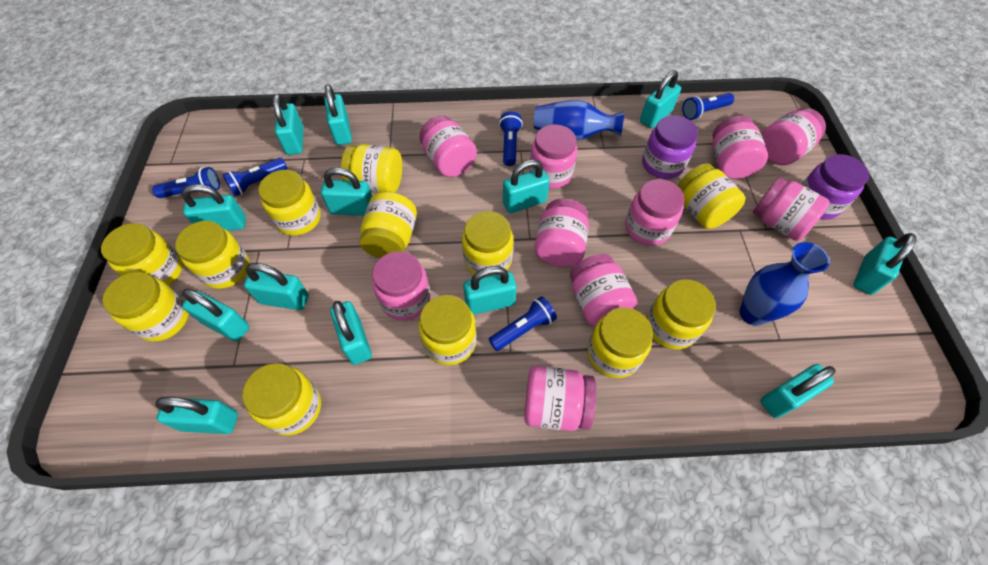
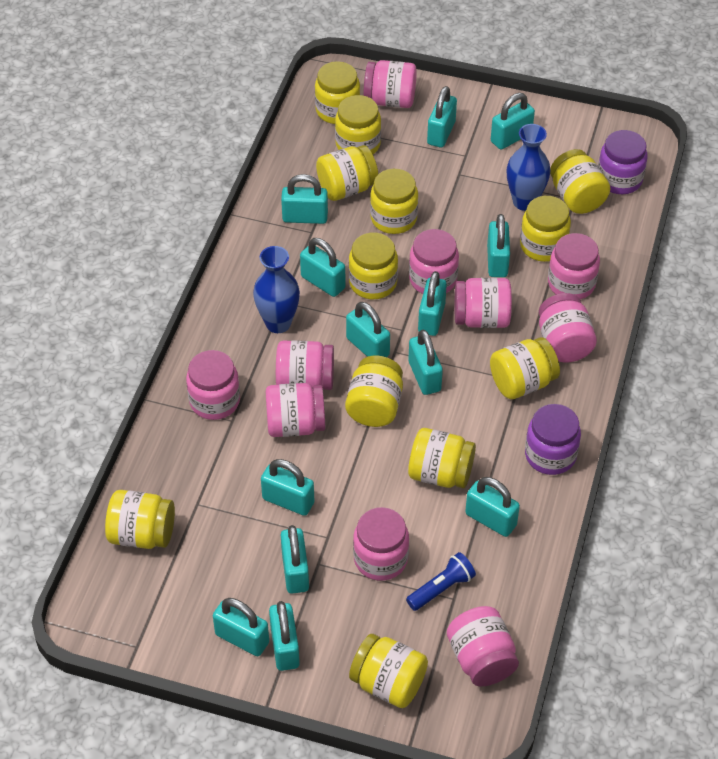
blue flashlight: 5 -> 1

